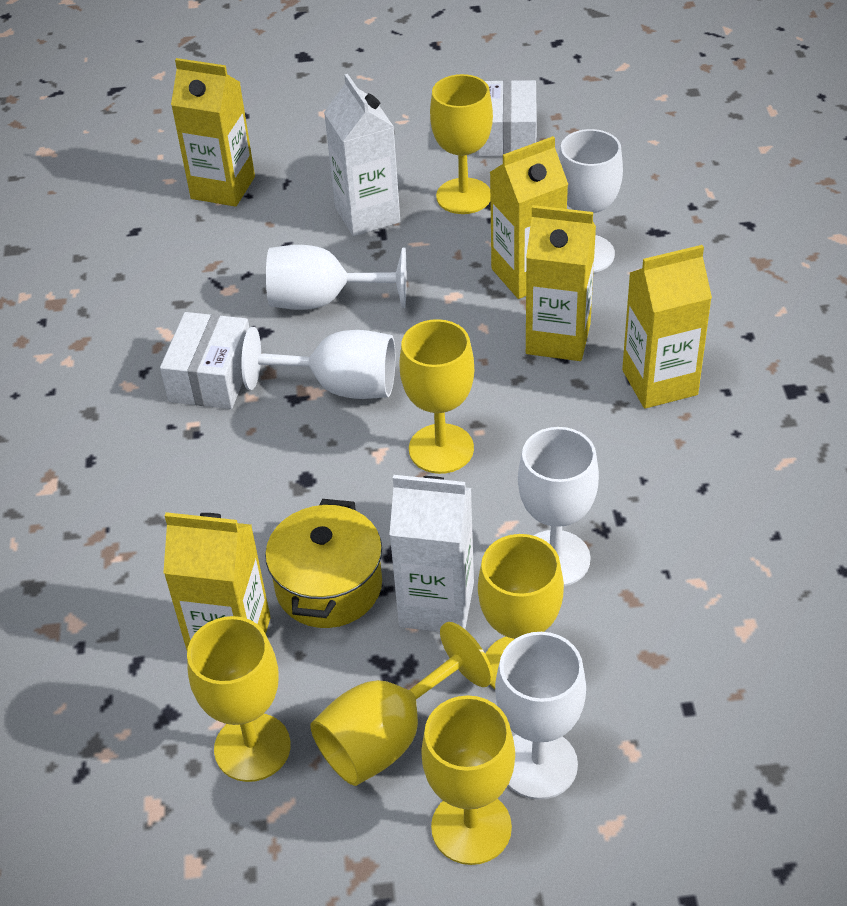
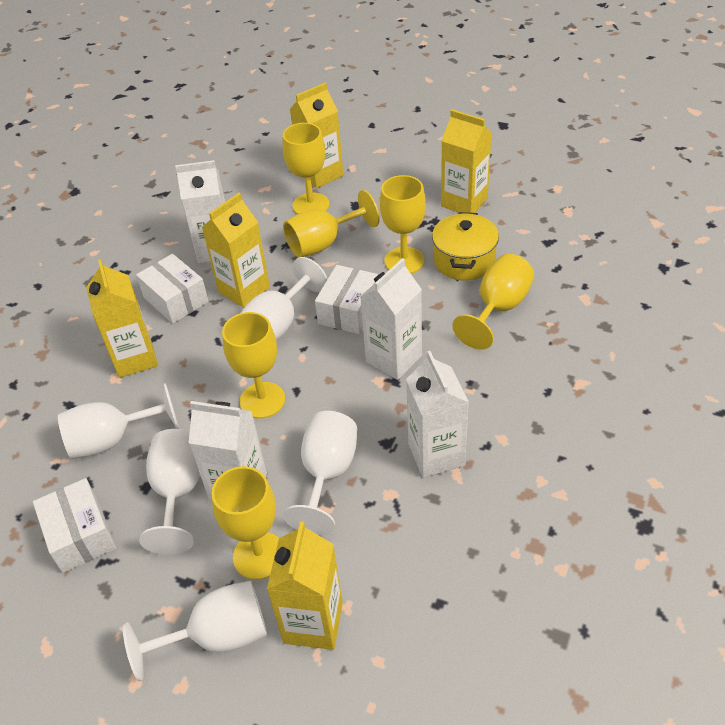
white box: 2 -> 3
white carton: 2 -> 4

